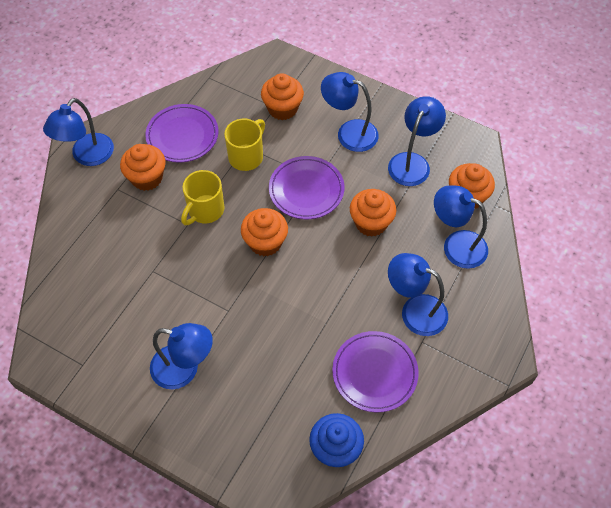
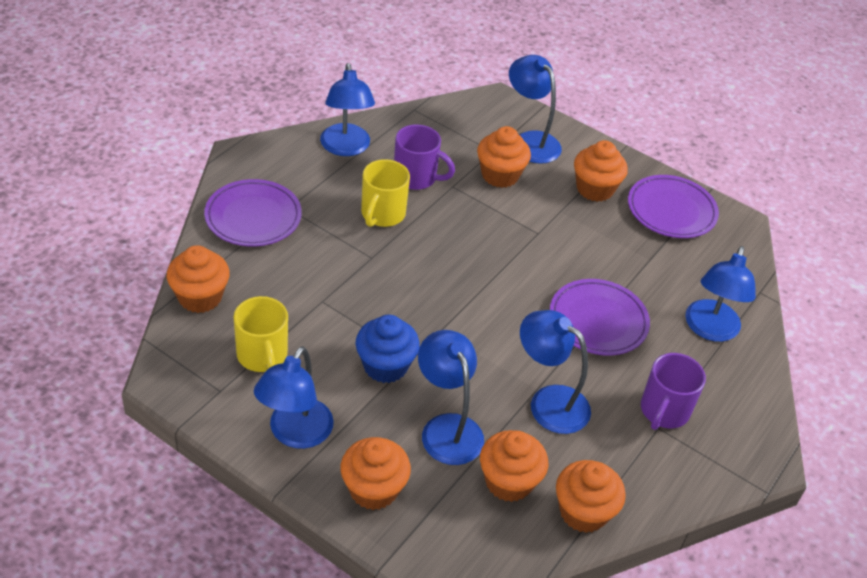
orange cupcake: 5 -> 6
purple mug: 0 -> 2

